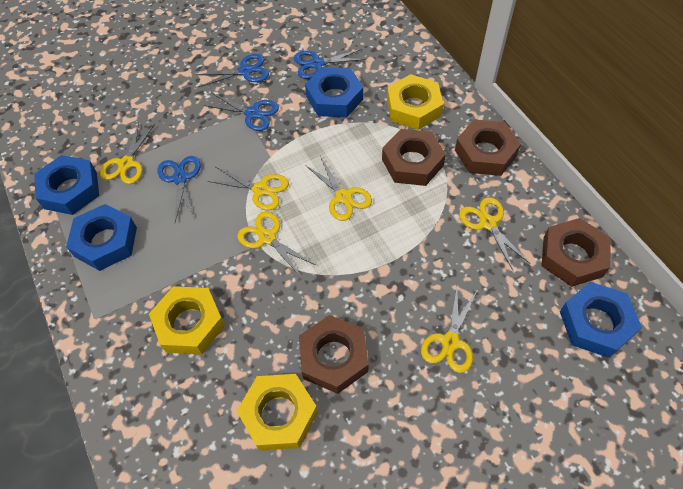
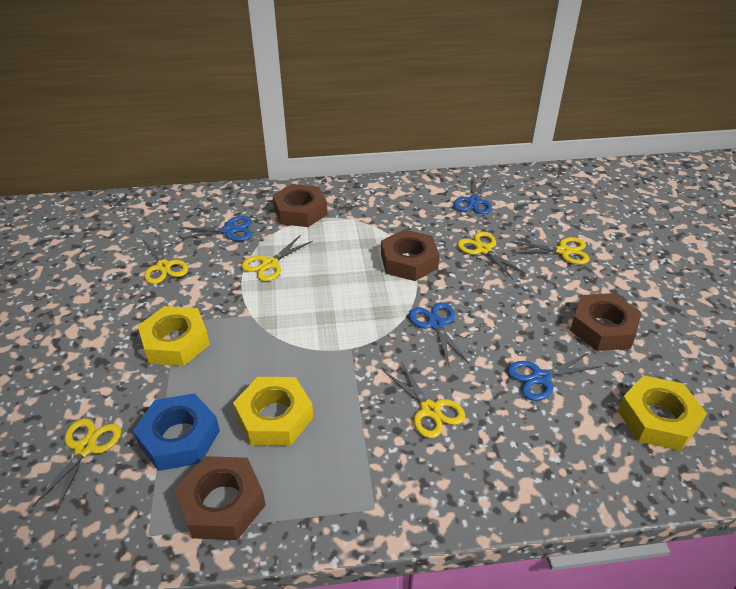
blue nut: 4 -> 1

